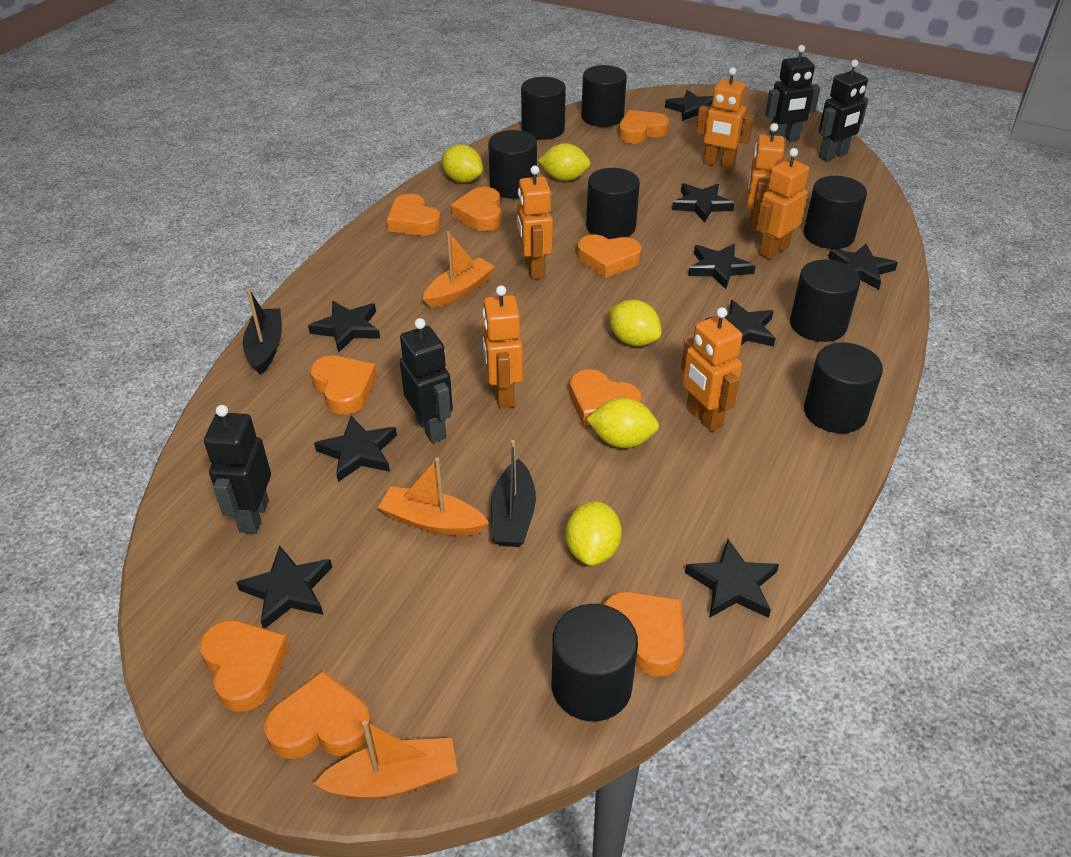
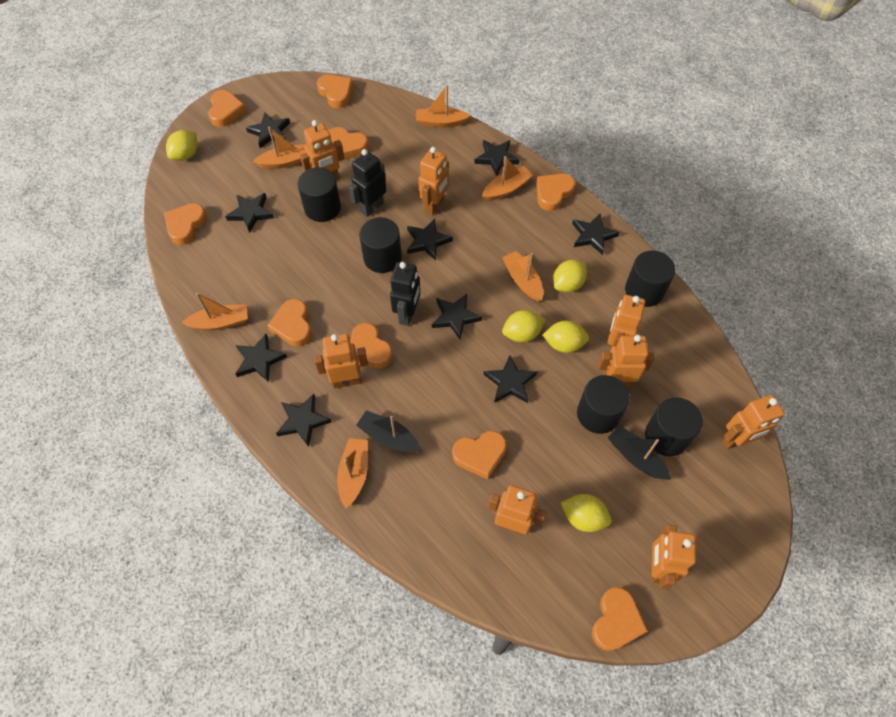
black cylinder: 8 -> 5
black robot: 4 -> 2
orange boat: 3 -> 6
orange robot: 6 -> 8

